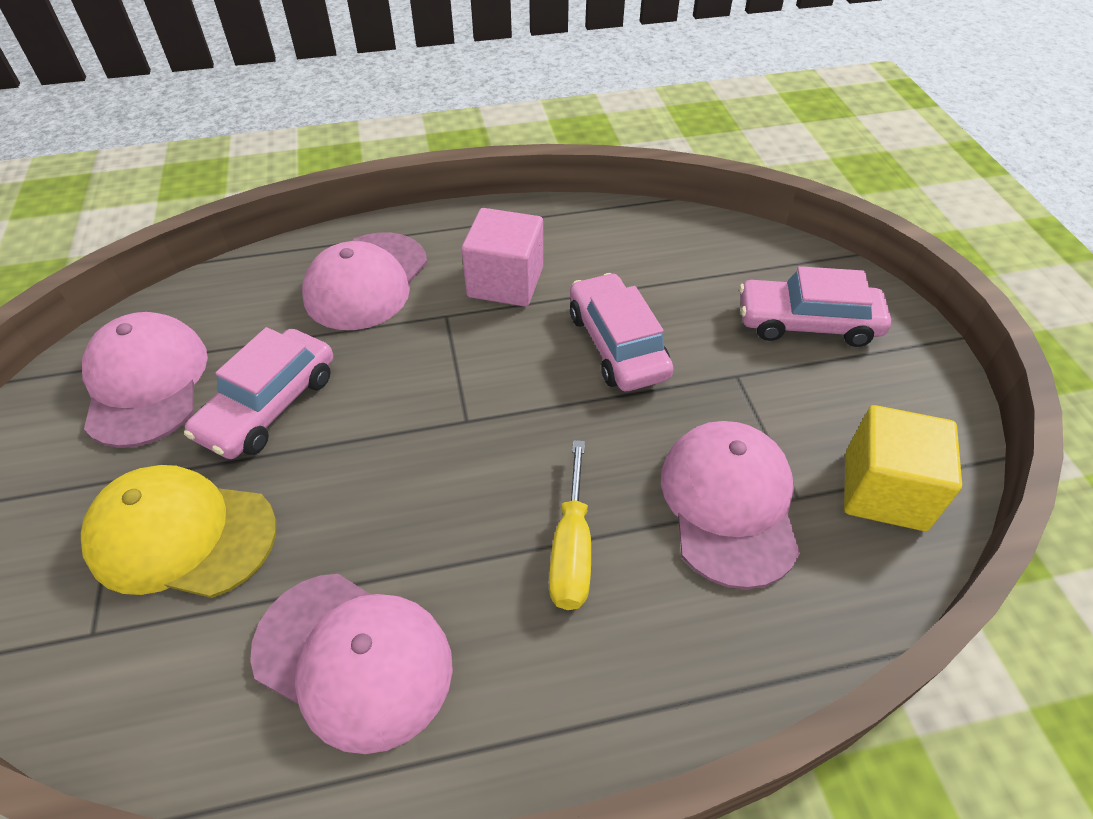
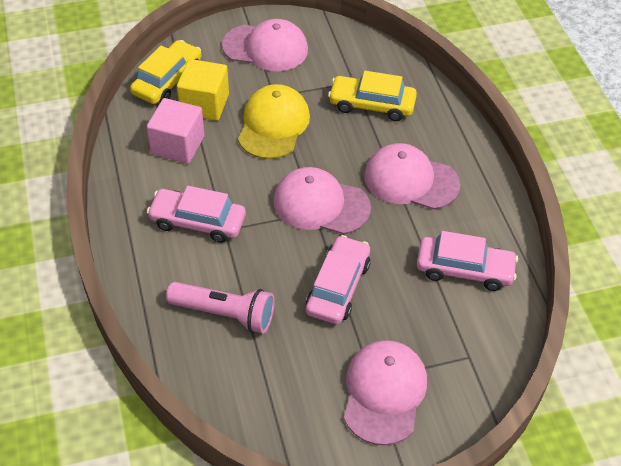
pink flashlight: 0 -> 1
yellow car: 0 -> 2
yellow screwdriver: 1 -> 0

